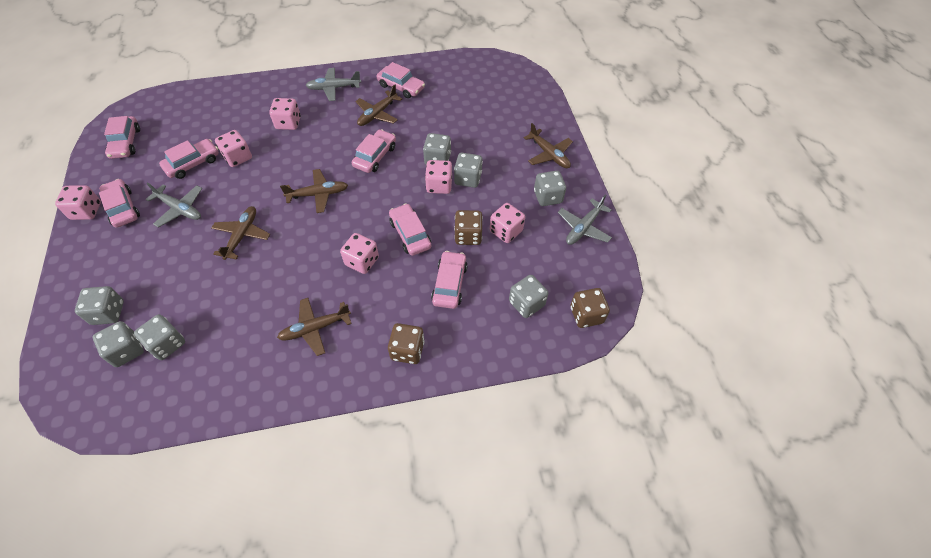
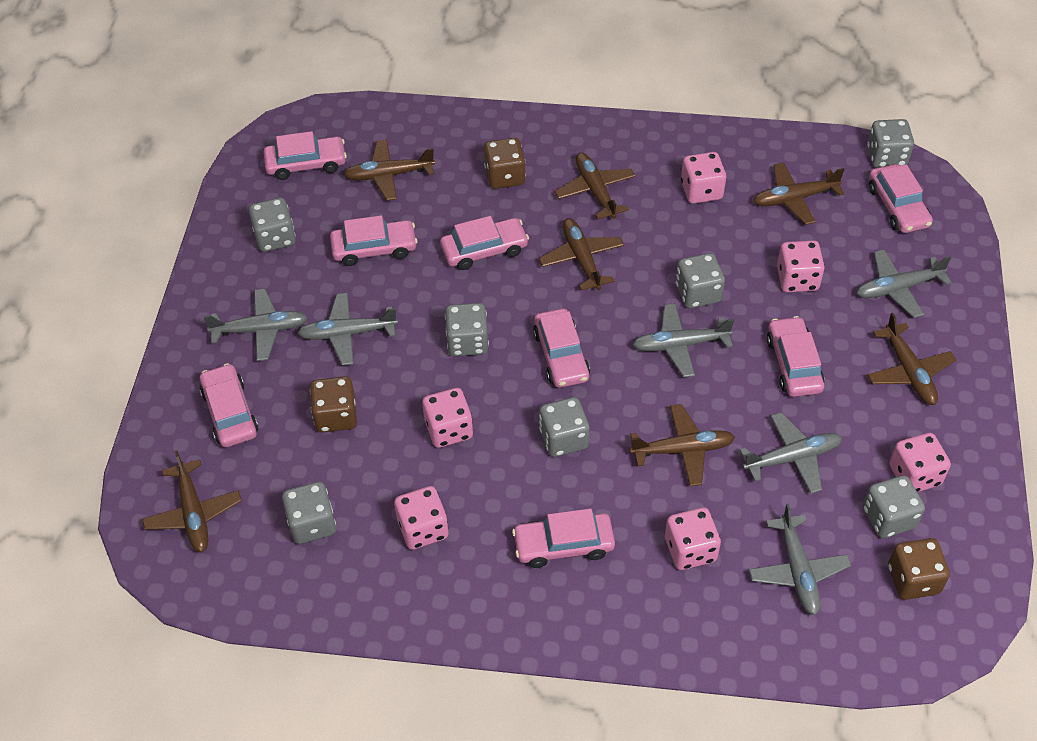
brown plane: 5 -> 7
grey plane: 3 -> 6
pink car: 7 -> 8

